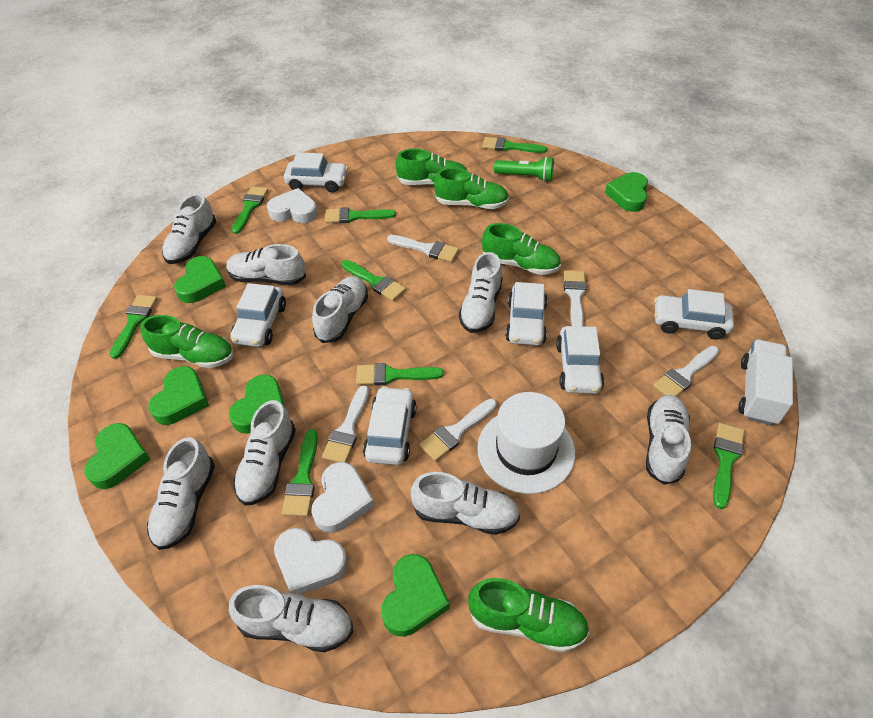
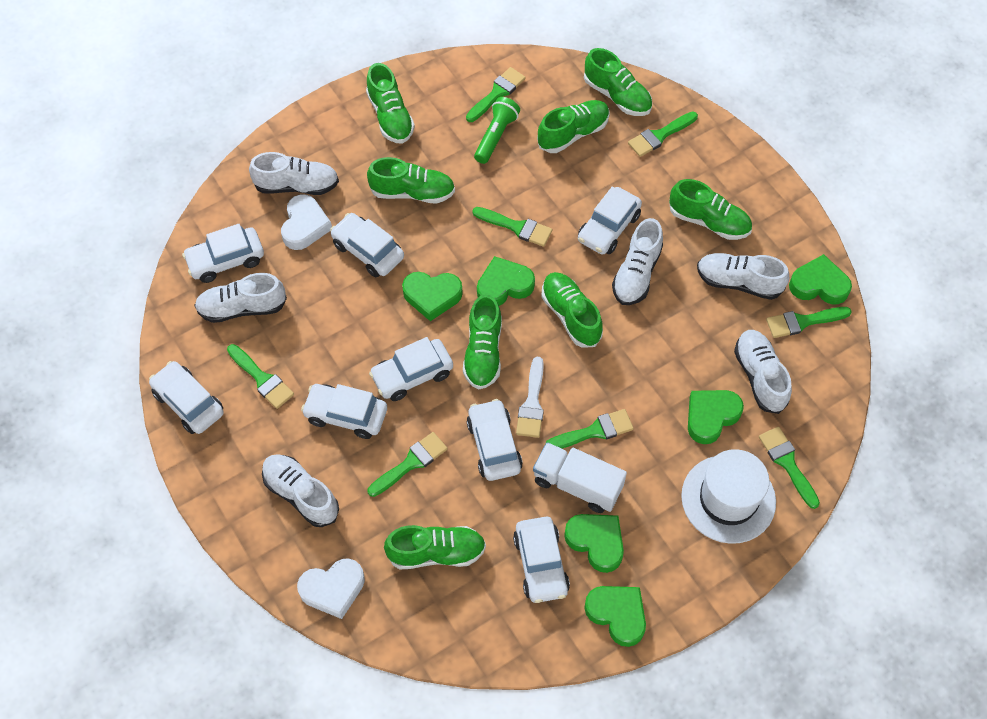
green shoe: 5 -> 8
white brush: 5 -> 1
white car: 6 -> 8
white heart: 3 -> 2
white shoe: 9 -> 6

